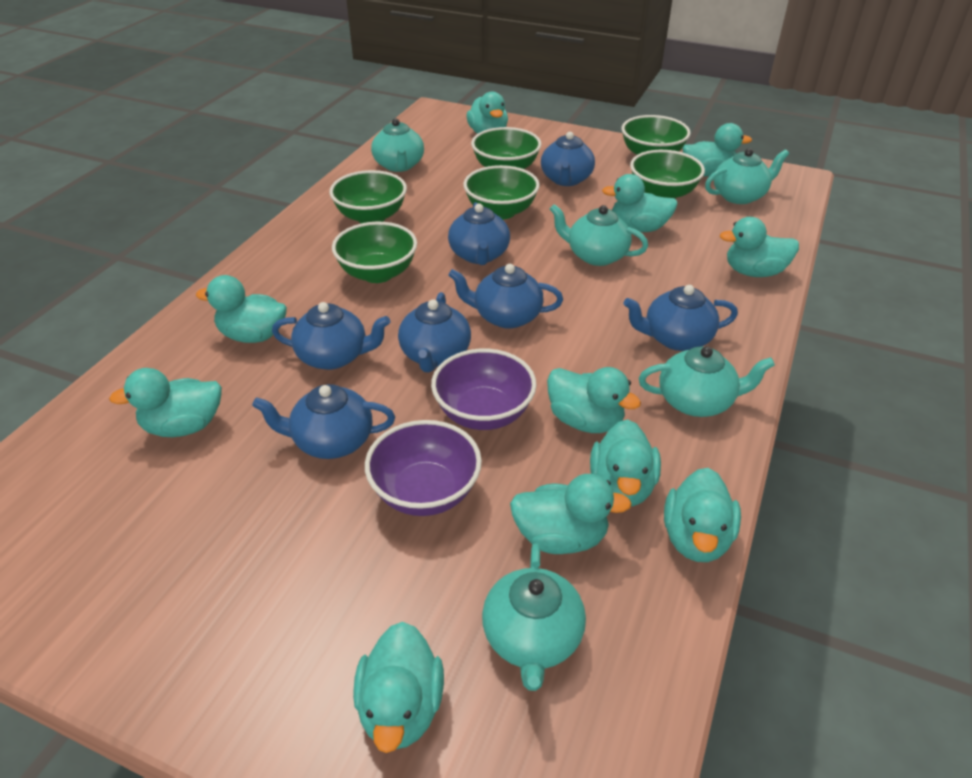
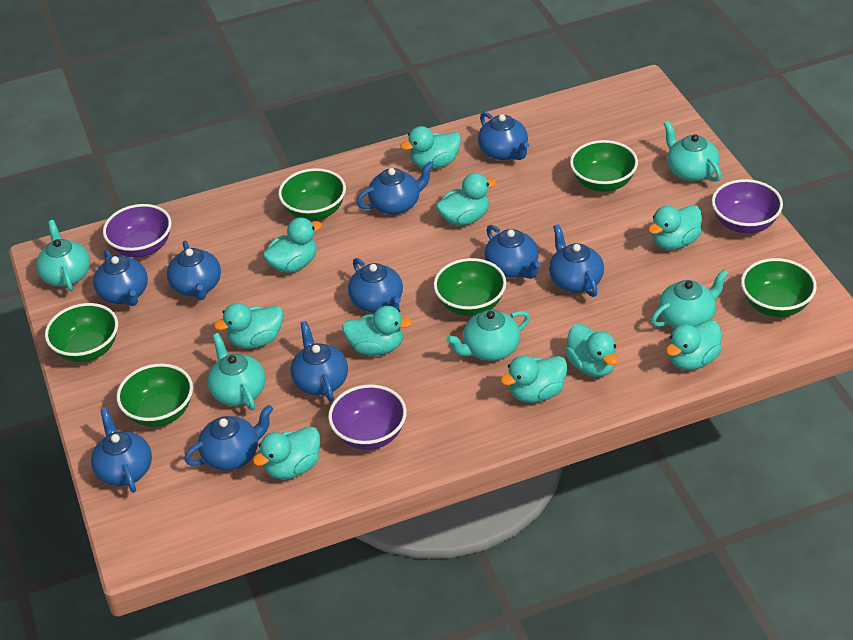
blue teapot: 7 -> 10
purple bowl: 2 -> 3
turquoise duck: 11 -> 10

